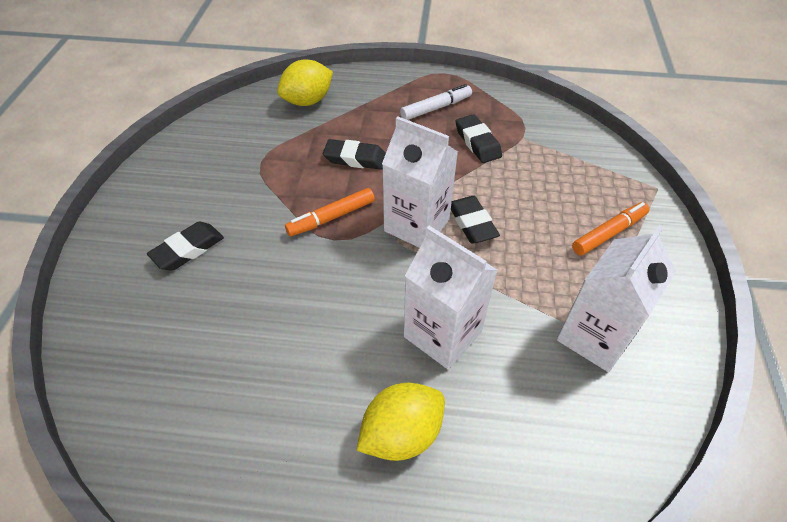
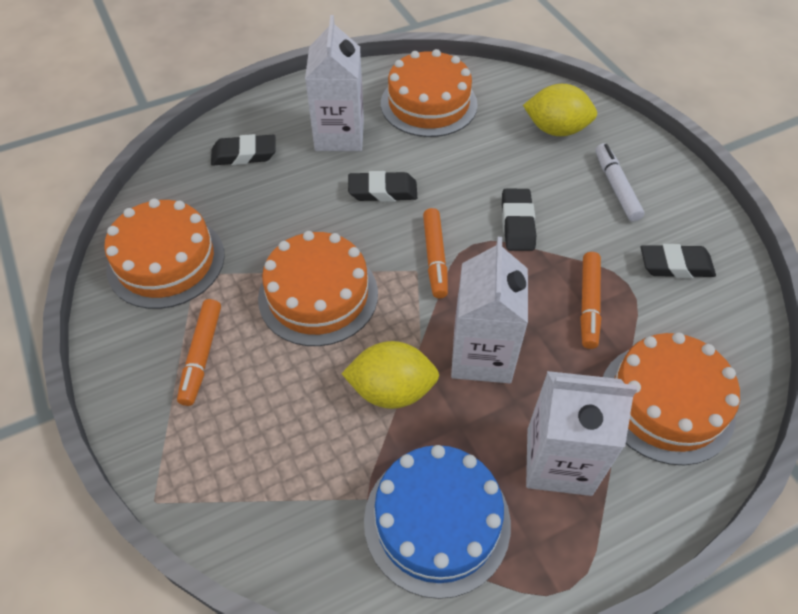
blue cake: 0 -> 1
orange cake: 0 -> 4
orange marker: 2 -> 3

